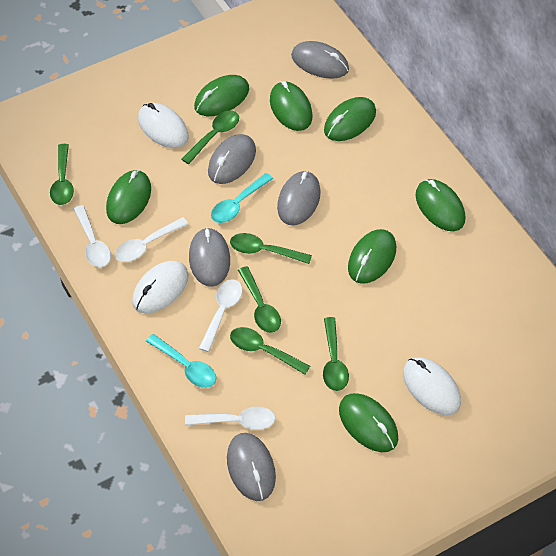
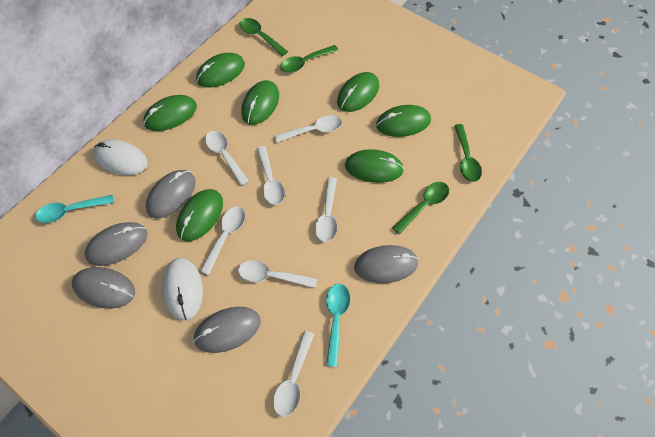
green spoon: 6 -> 4
white mouse: 3 -> 2
white spoon: 4 -> 7

